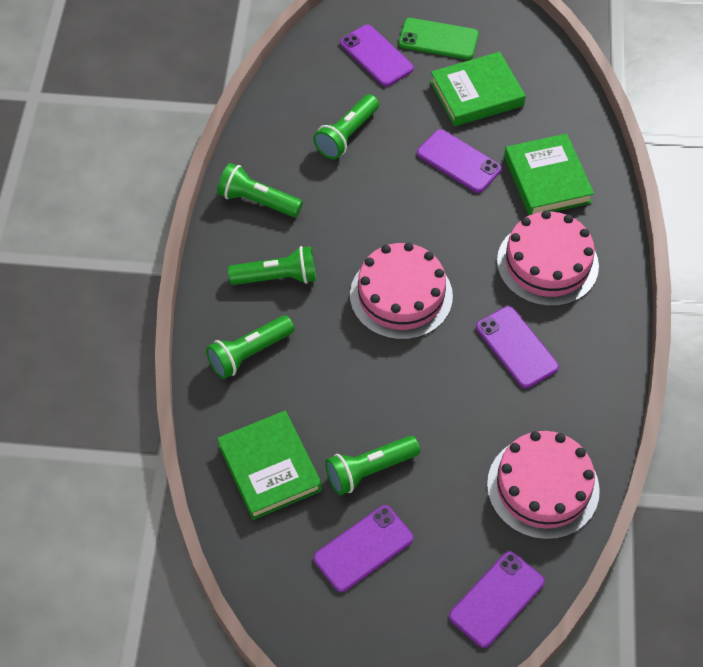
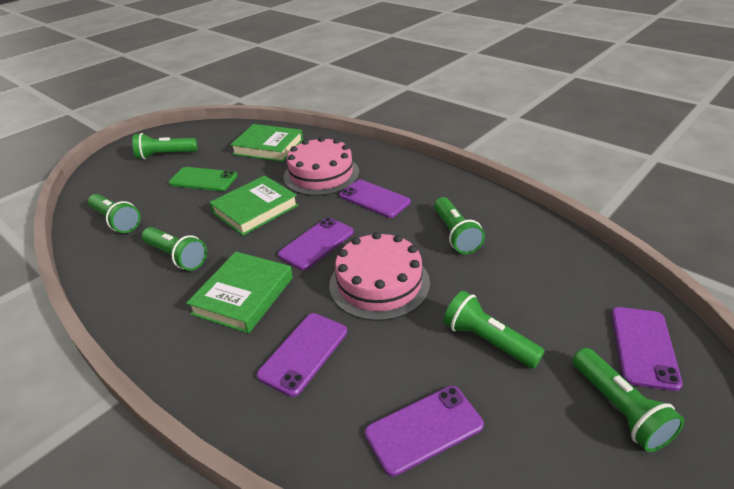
green flashlight: 5 -> 6
pink cake: 3 -> 2

